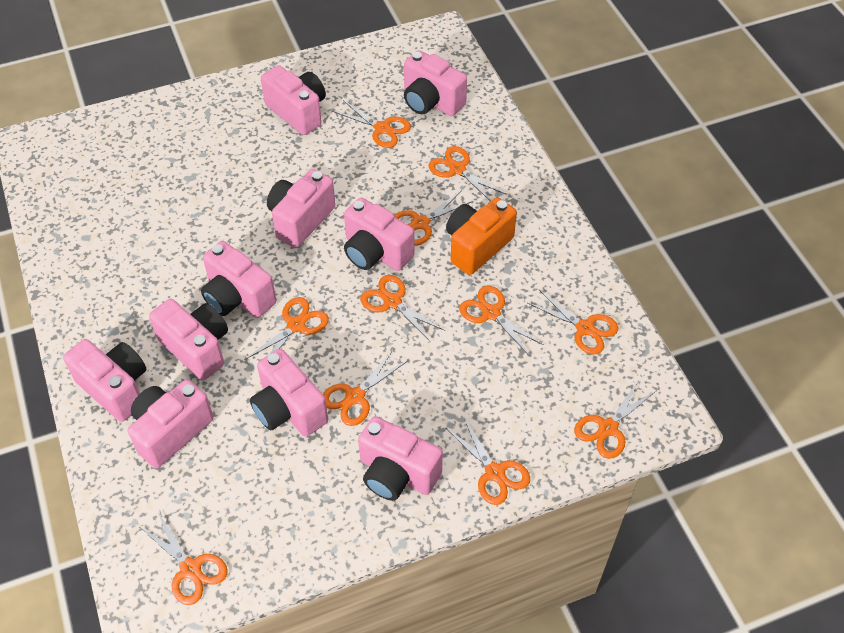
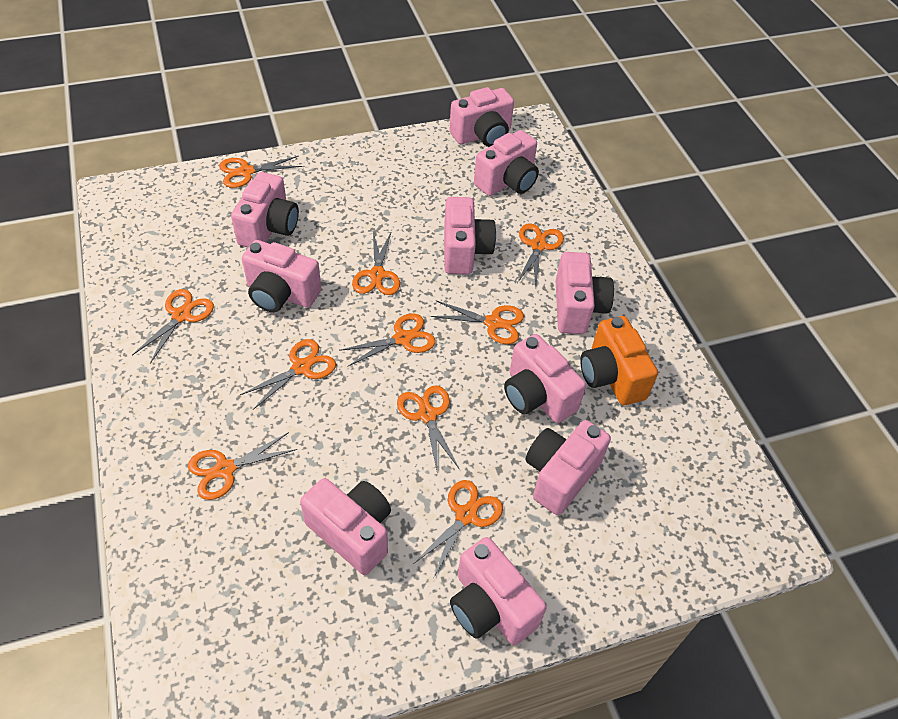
orange scissors: 11 -> 10

